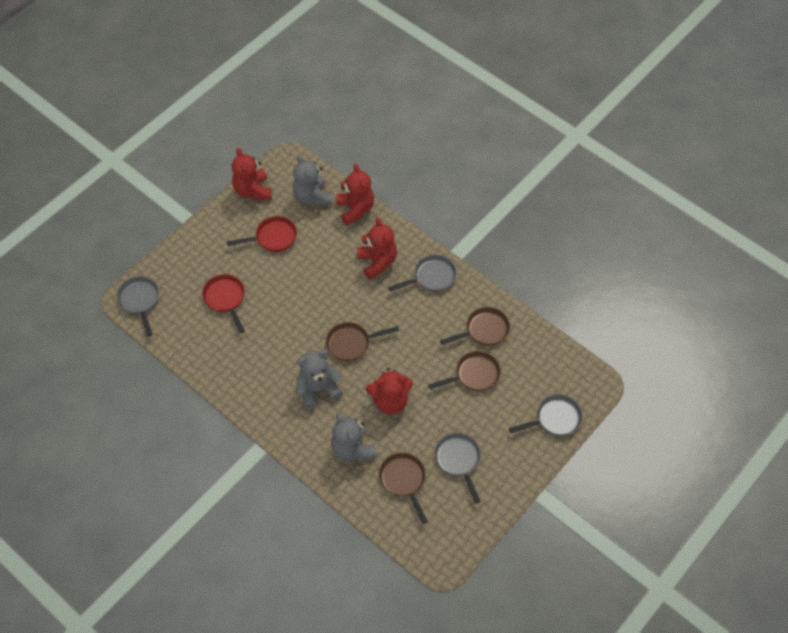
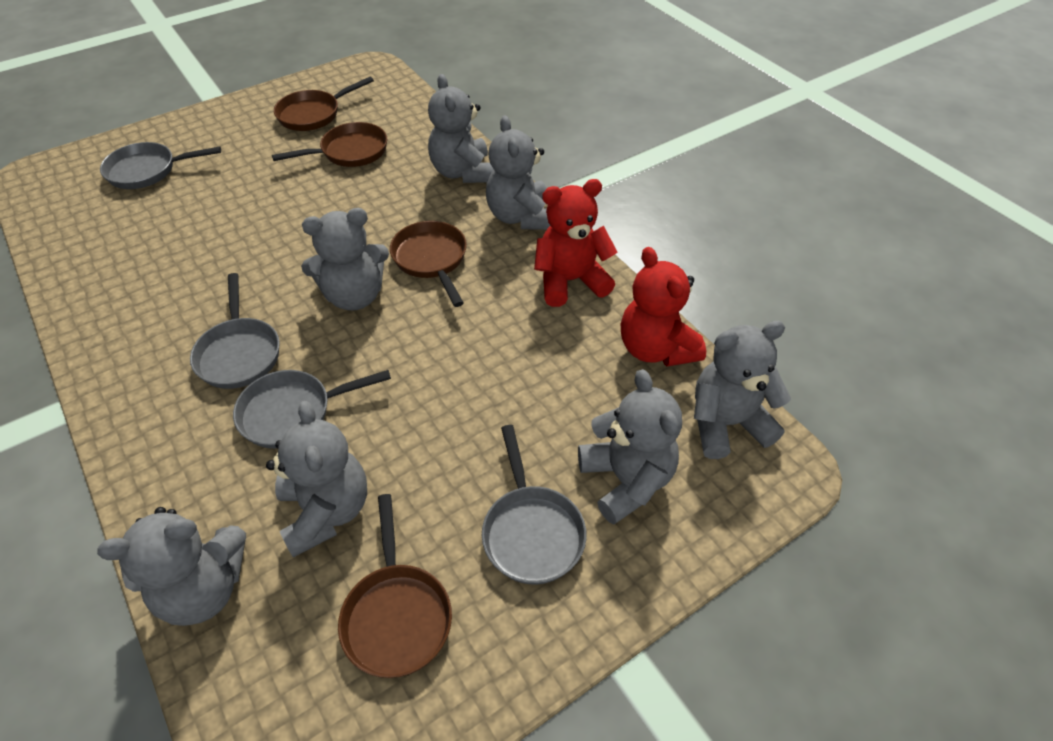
grey teddy bear: 3 -> 7
red pan: 2 -> 0
red teddy bear: 4 -> 2

